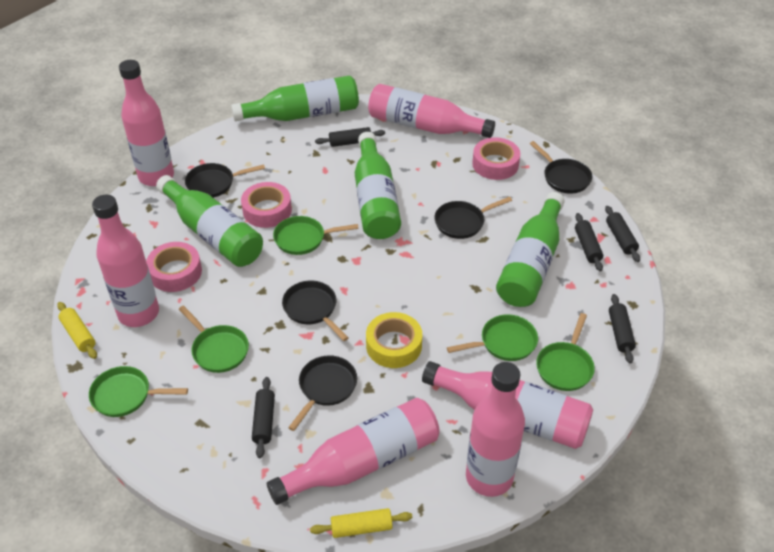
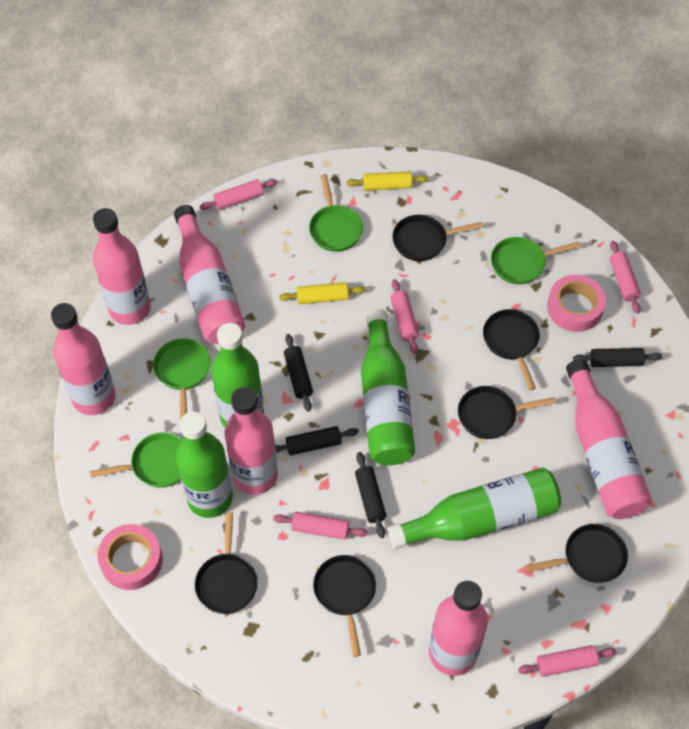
black pan: 5 -> 6
black rolling pin: 5 -> 4
green pan: 5 -> 4
pink rolling pin: 0 -> 5
pink tape: 3 -> 2
yellow tape: 1 -> 0

